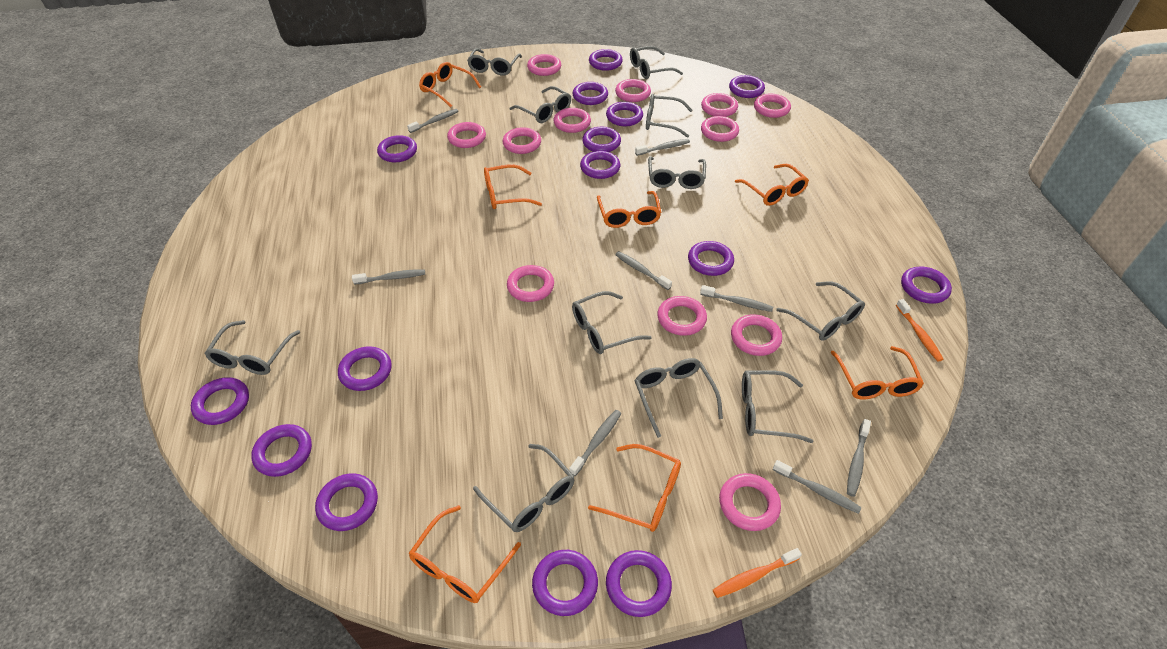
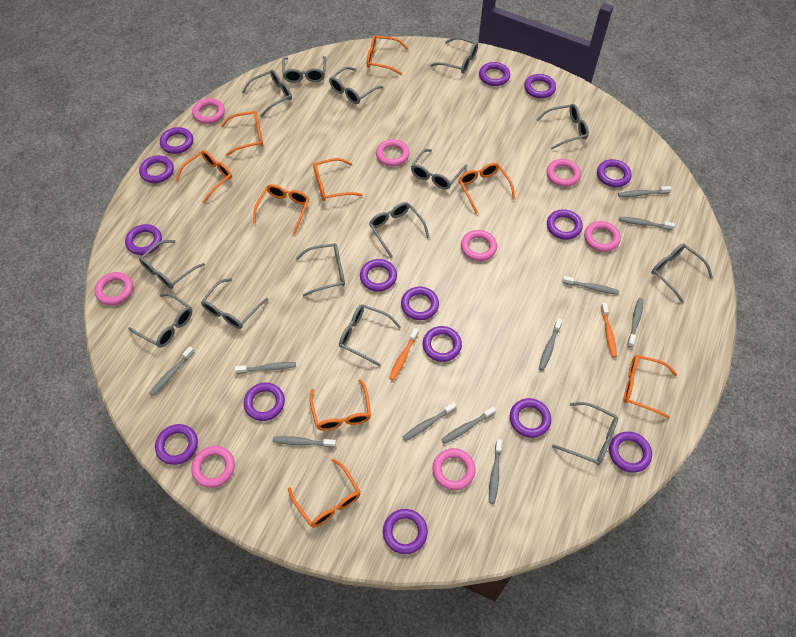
grey glasses: 11 -> 14
grey toothbrush: 8 -> 11
orange glasses: 7 -> 9
pink ring: 12 -> 8

